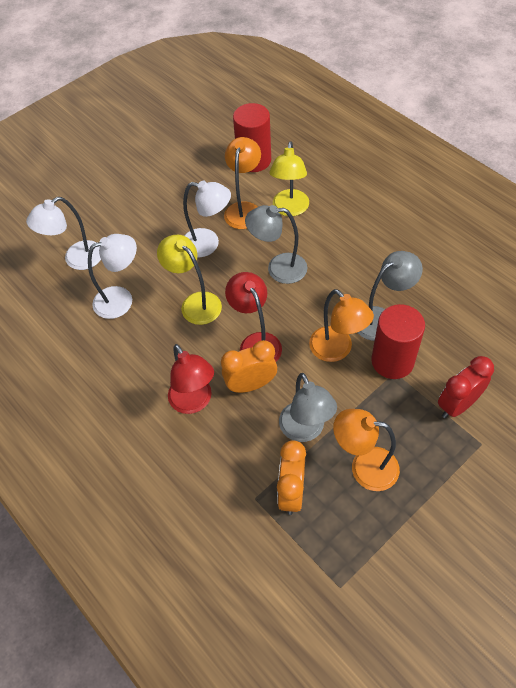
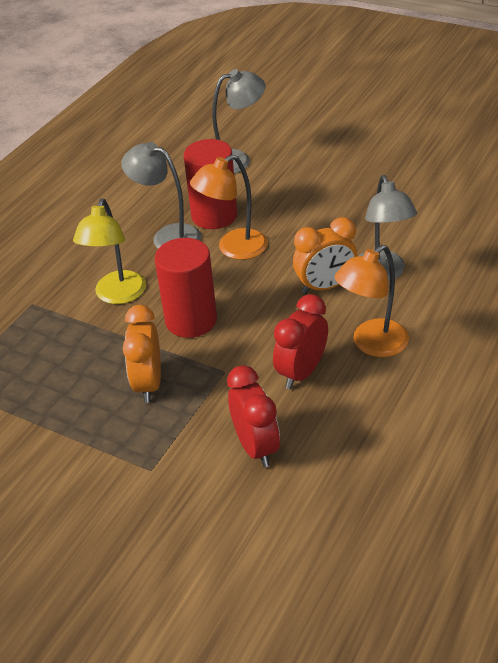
orange lamp: 3 -> 2
red clock: 1 -> 2
red lamp: 2 -> 0
white lamp: 3 -> 0
yellow lamp: 2 -> 1

